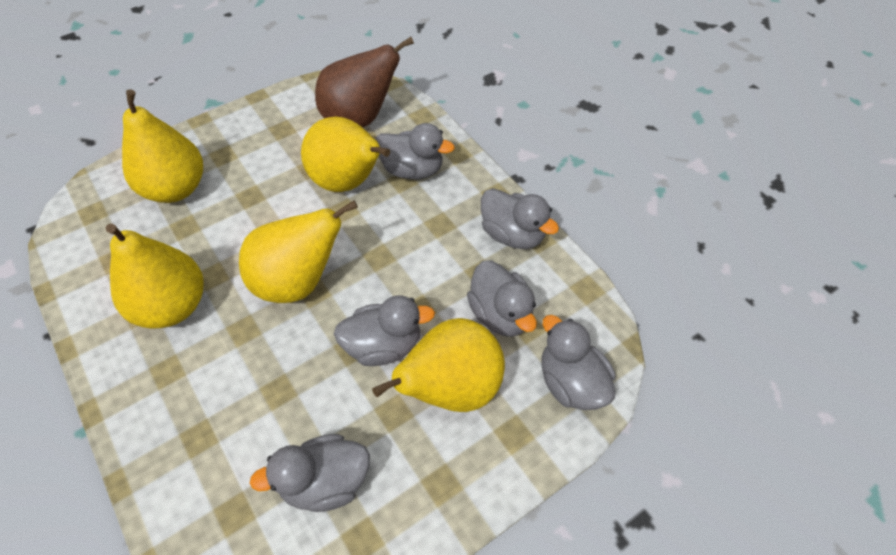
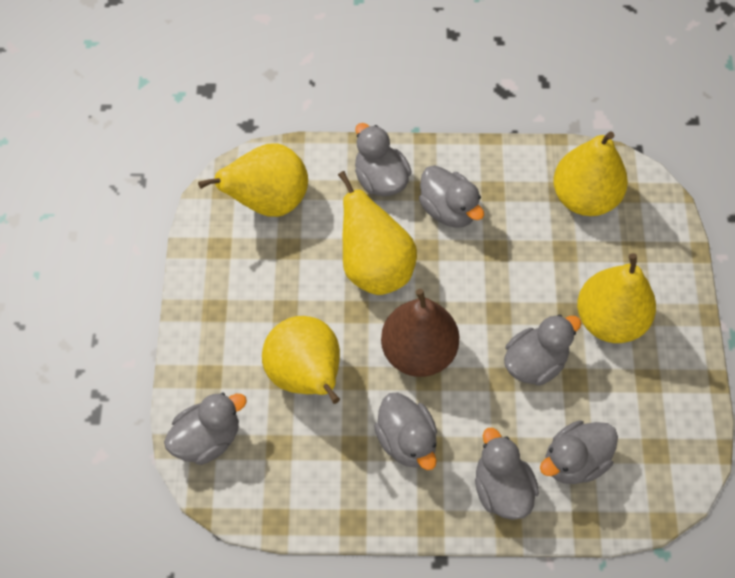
grey duck: 6 -> 7

